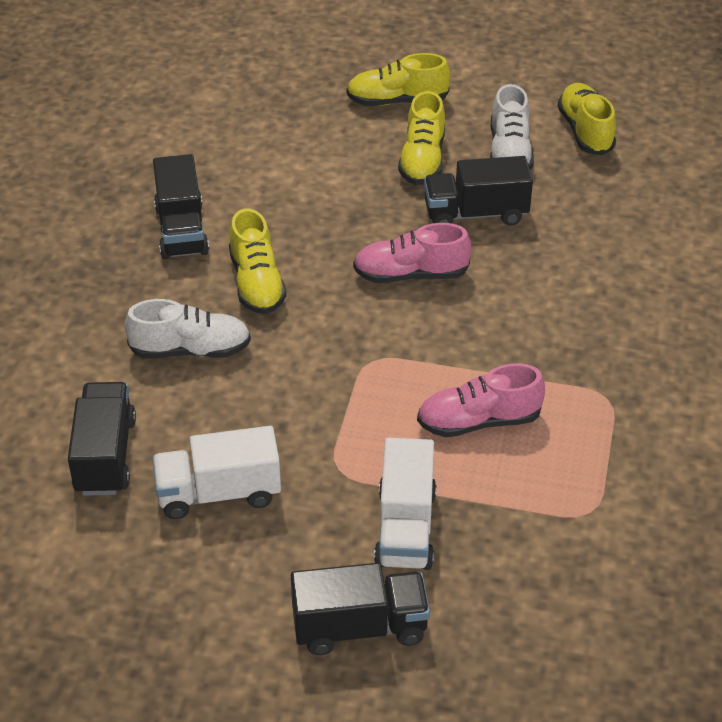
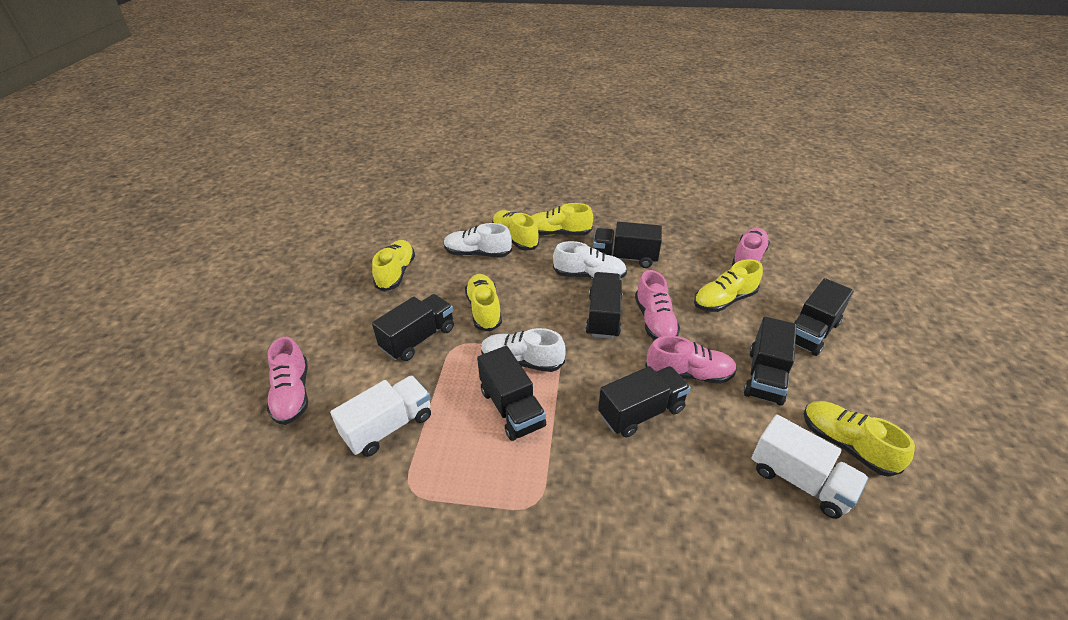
black truck: 4 -> 7
pink shoe: 2 -> 4
white shoe: 2 -> 3
yellow shoe: 4 -> 6

